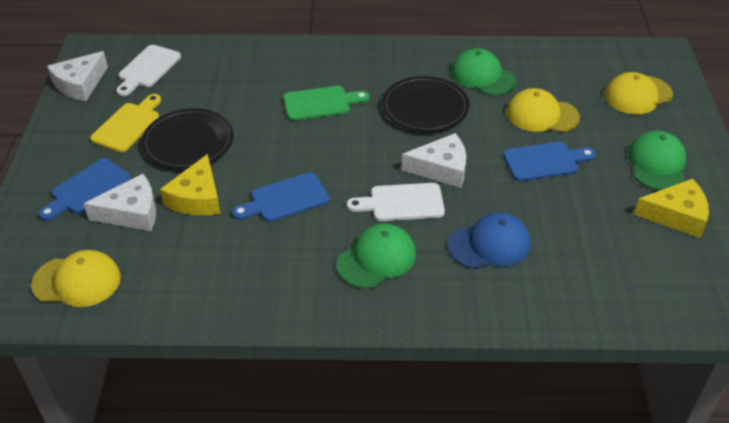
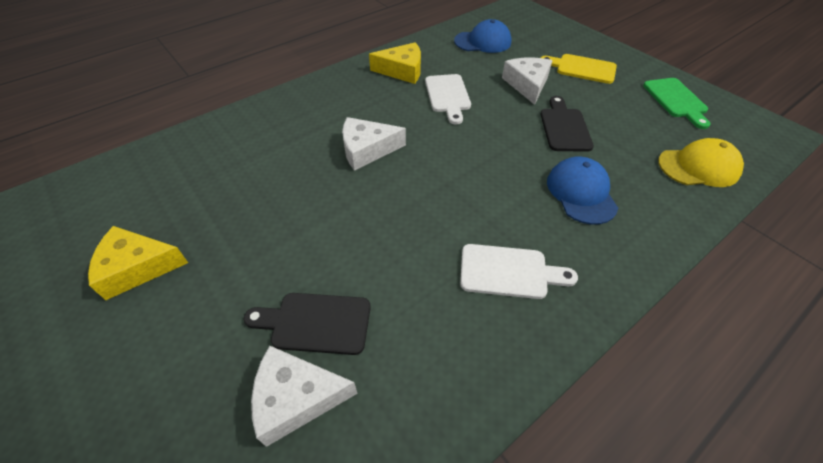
black cutting board: 0 -> 2
black plate: 2 -> 0
blue cap: 1 -> 2
blue cutting board: 3 -> 0
green cap: 3 -> 0
yellow cap: 3 -> 1

